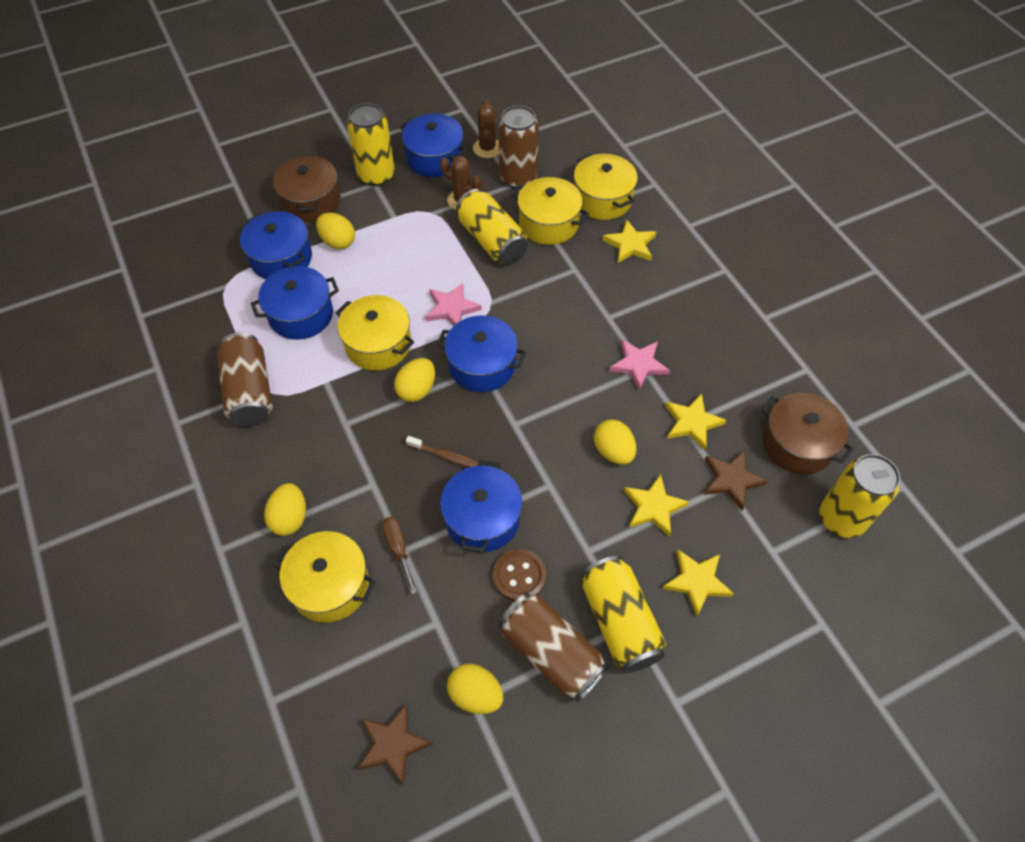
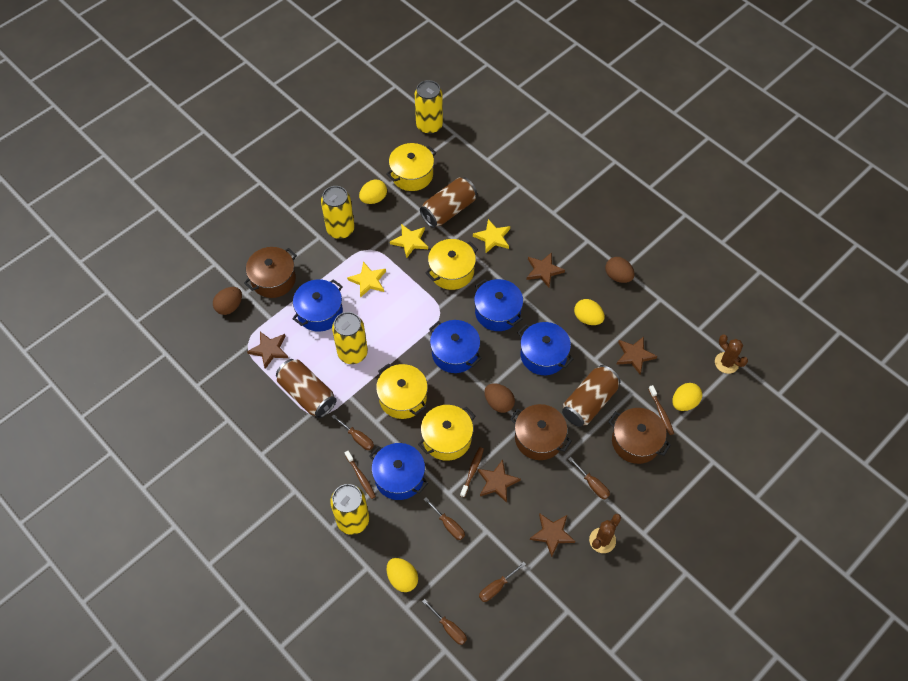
brown button: 1 -> 0
brown egg: 0 -> 3
brown pot: 2 -> 3
brown screwdriver: 1 -> 5
brown star: 2 -> 5
brown toothbrush: 1 -> 3
pink star: 2 -> 0
yellow egg: 5 -> 4
yellow star: 4 -> 3

